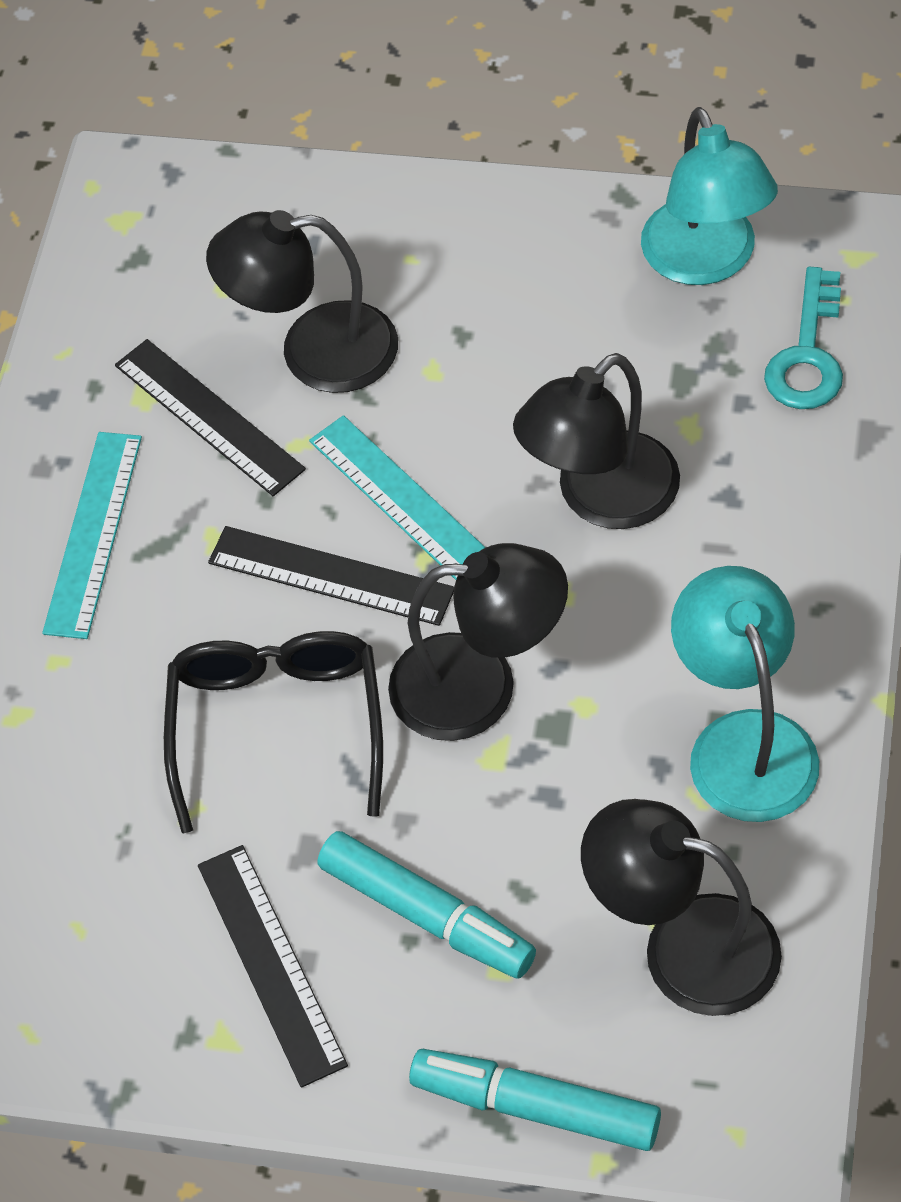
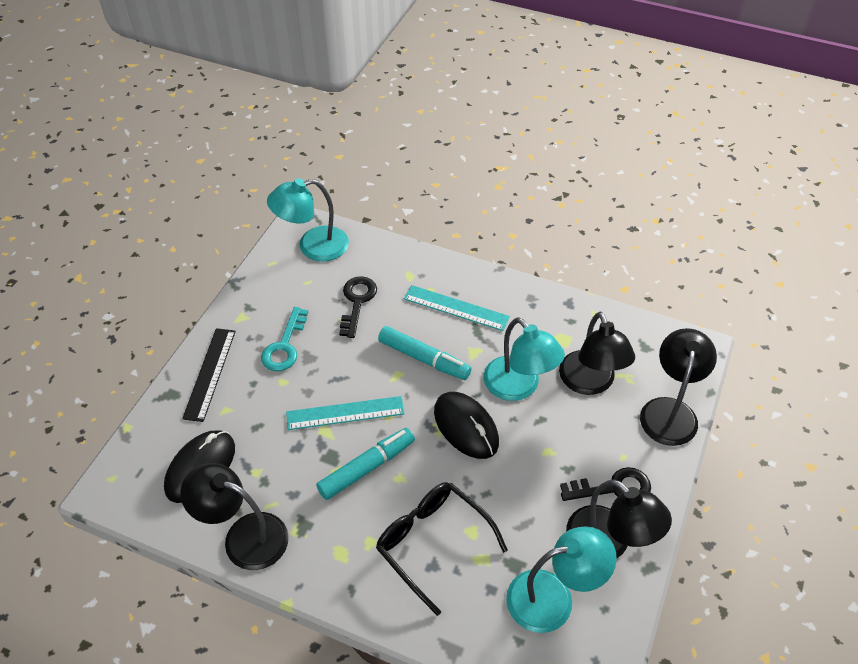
black key: 0 -> 2
black mouse: 0 -> 2
black ruler: 3 -> 1
turquoise lamp: 2 -> 3

